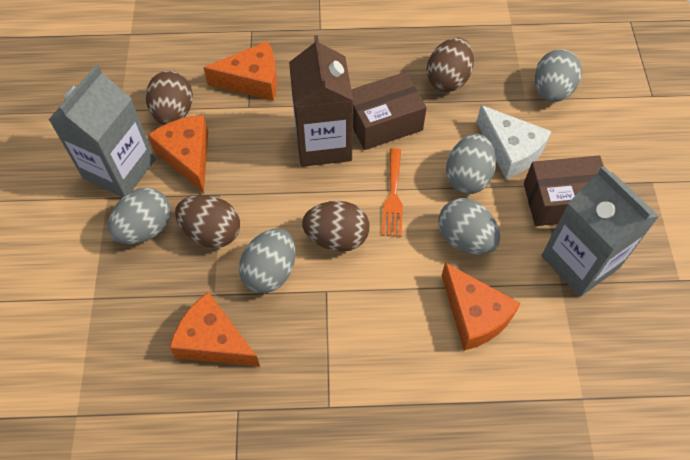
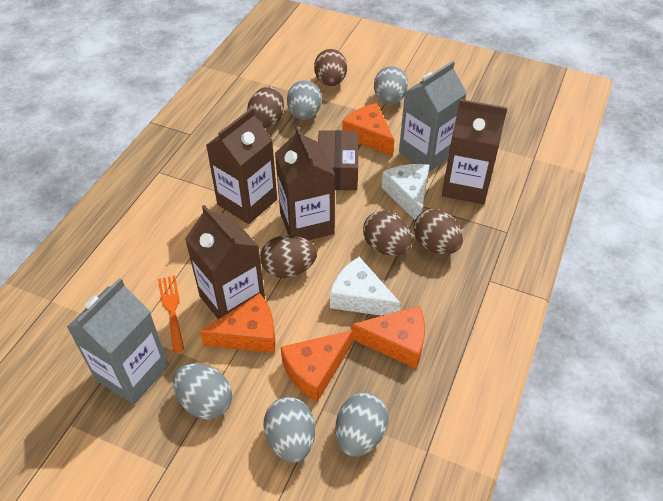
brown box: 2 -> 1
brown carton: 1 -> 4
brown egg: 4 -> 5
white cheese: 1 -> 2

